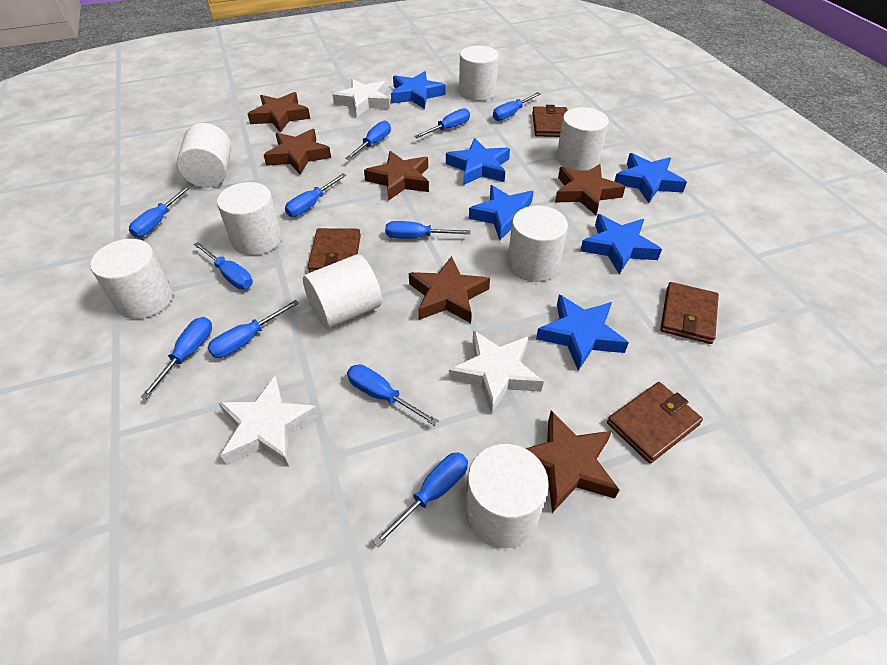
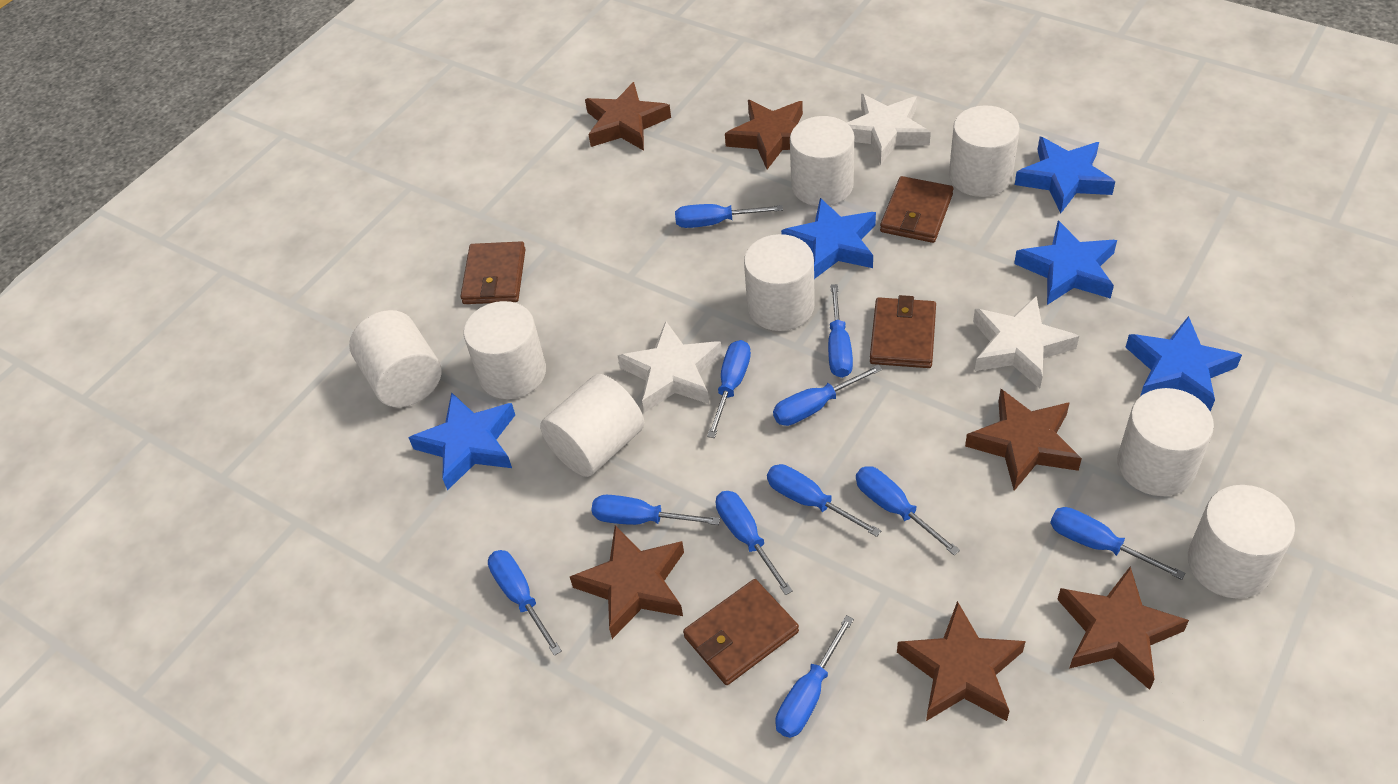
blue star: 6 -> 5

